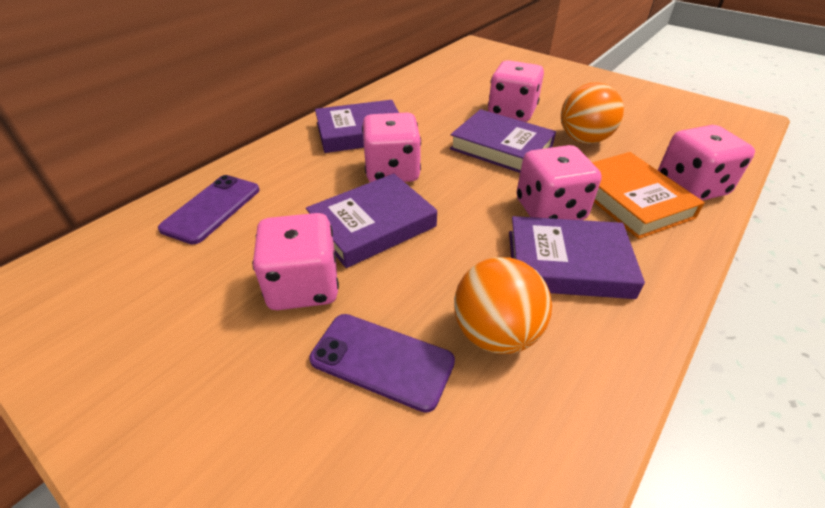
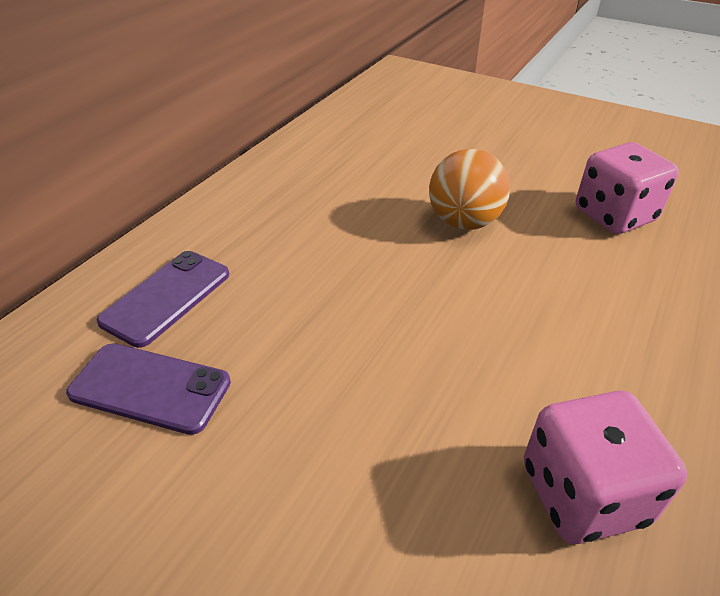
orange ball: 2 -> 1
orange book: 1 -> 0
pink dice: 5 -> 2
purple book: 4 -> 0

